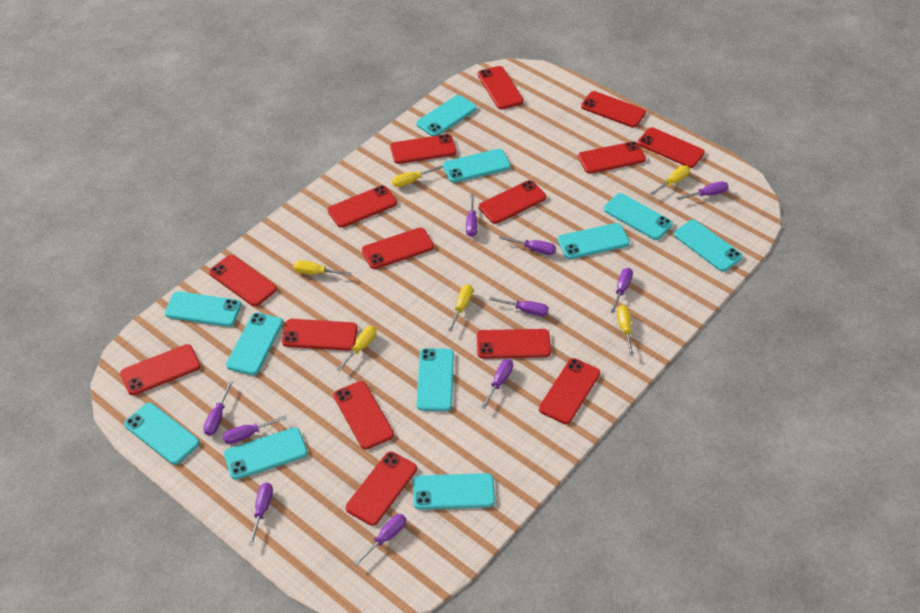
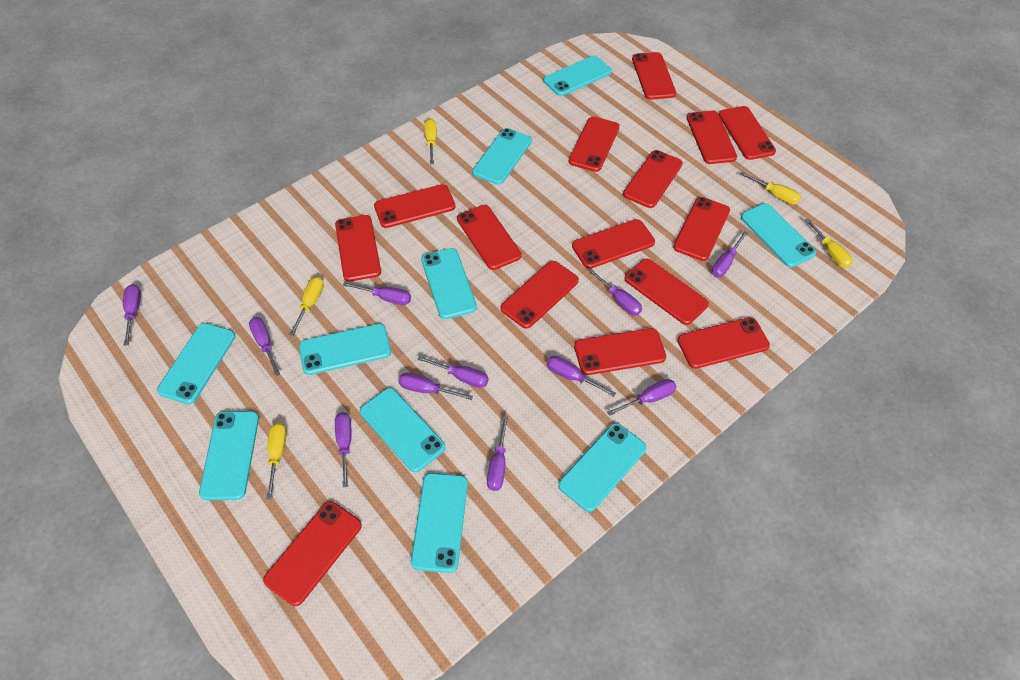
purple screwdriver: 10 -> 11
turquoise phone: 11 -> 10
yellow screwdriver: 6 -> 5

